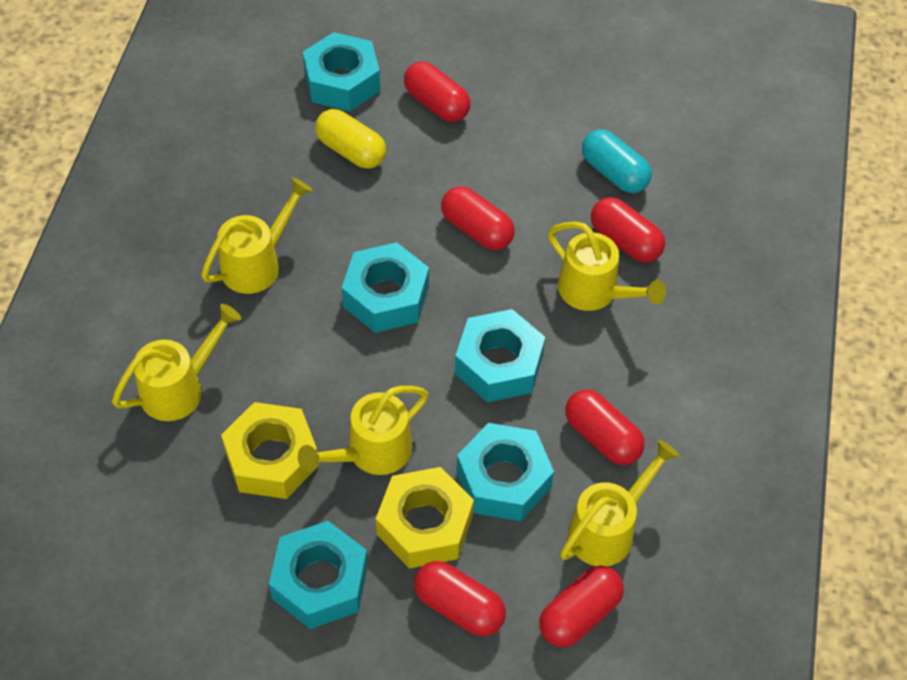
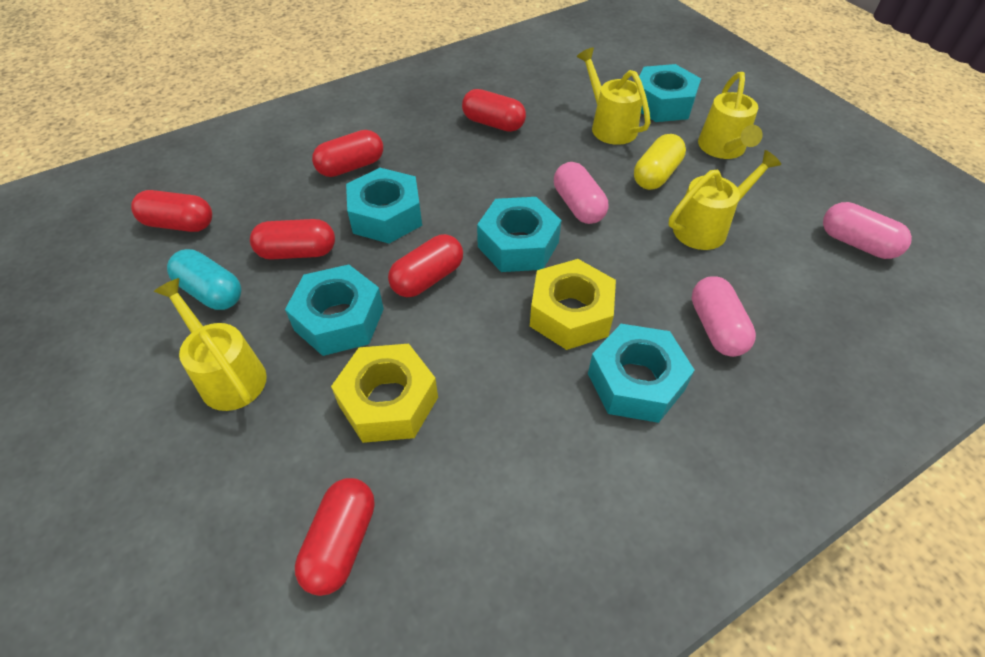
pink capsule: 0 -> 3
yellow watering can: 5 -> 4

